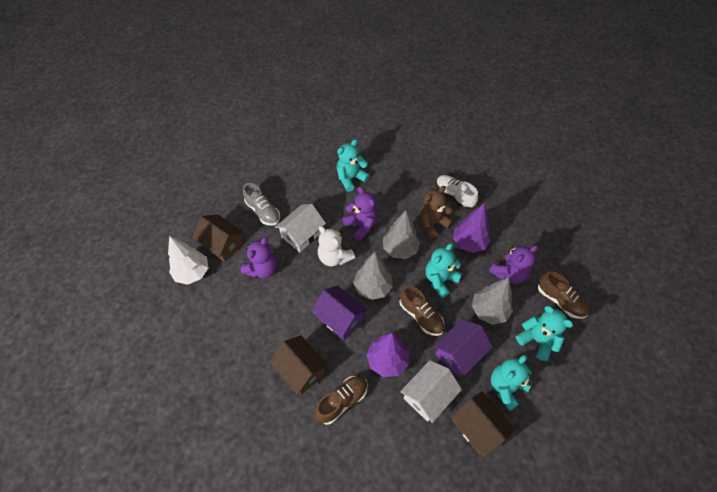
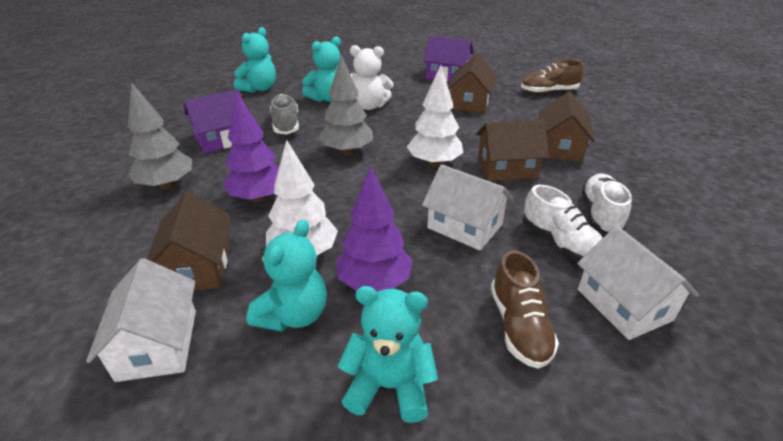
brown house: 3 -> 4
brown shoe: 3 -> 2
brown teddy bear: 1 -> 0
grey tree: 3 -> 2
purple teddy bear: 3 -> 0
white house: 2 -> 3
white shoe: 1 -> 2
white tree: 1 -> 2

